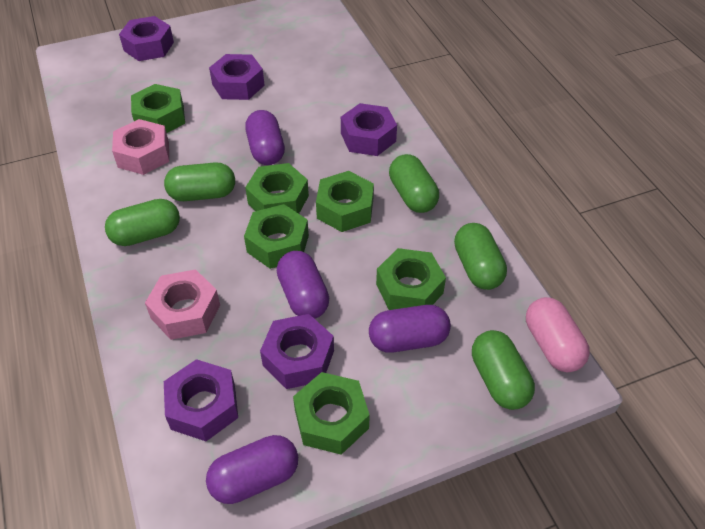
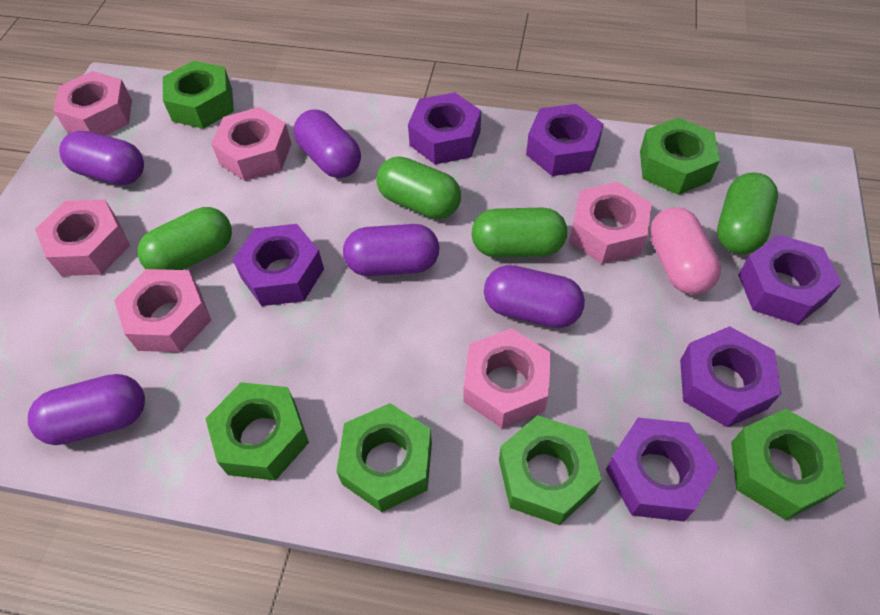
green capsule: 5 -> 4
pink nut: 2 -> 6
purple capsule: 4 -> 5
purple nut: 5 -> 6

